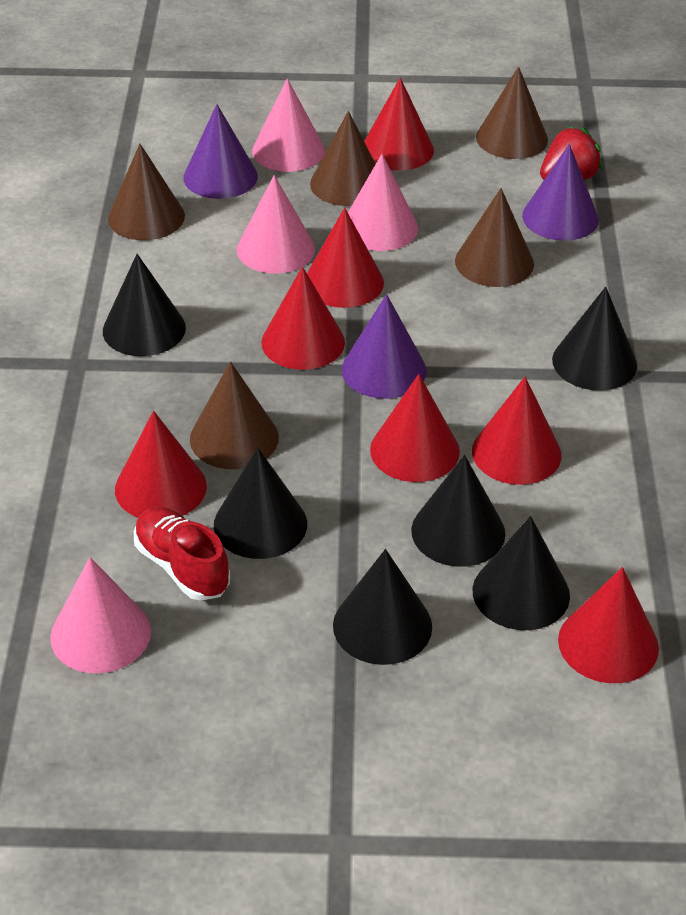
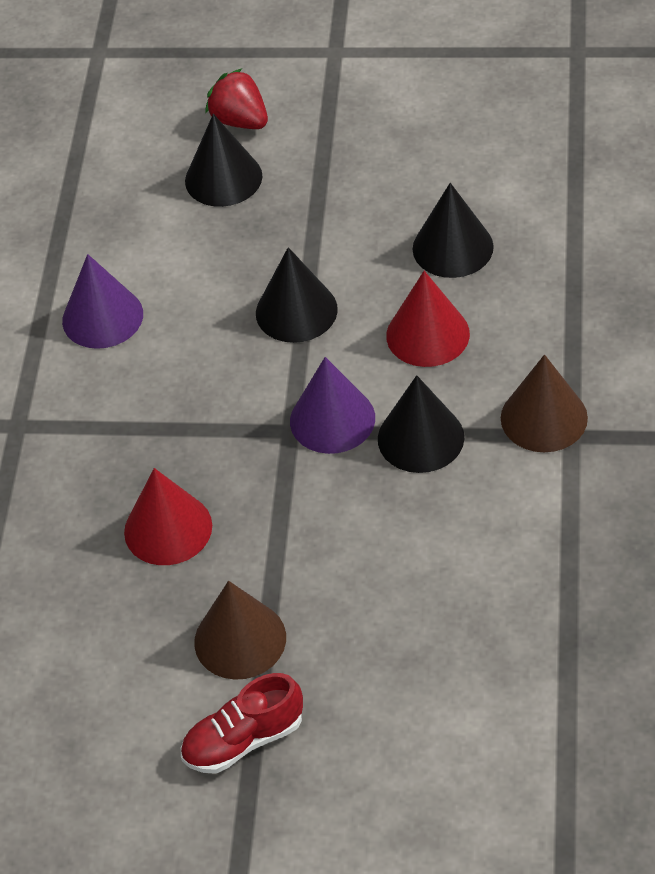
black cone: 6 -> 4
brown cone: 5 -> 2
pink cone: 4 -> 0
purple cone: 3 -> 2
red cone: 7 -> 2

